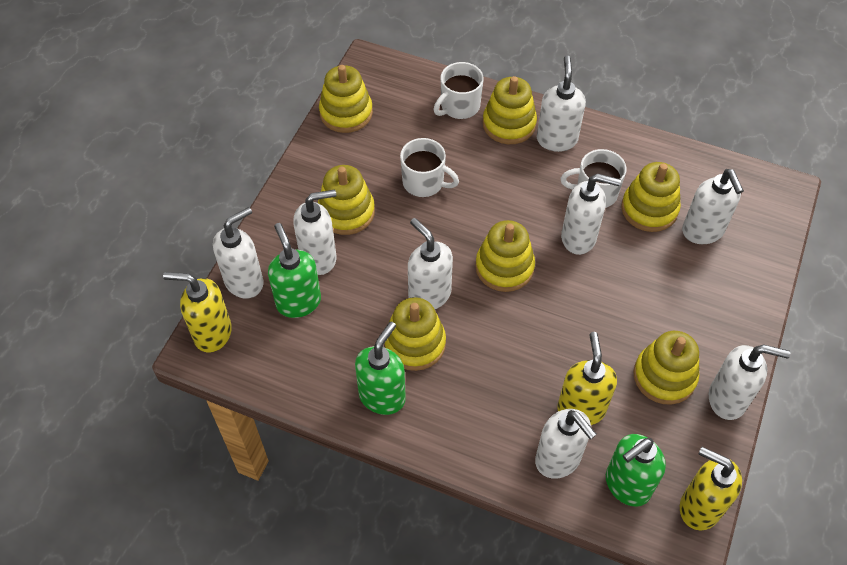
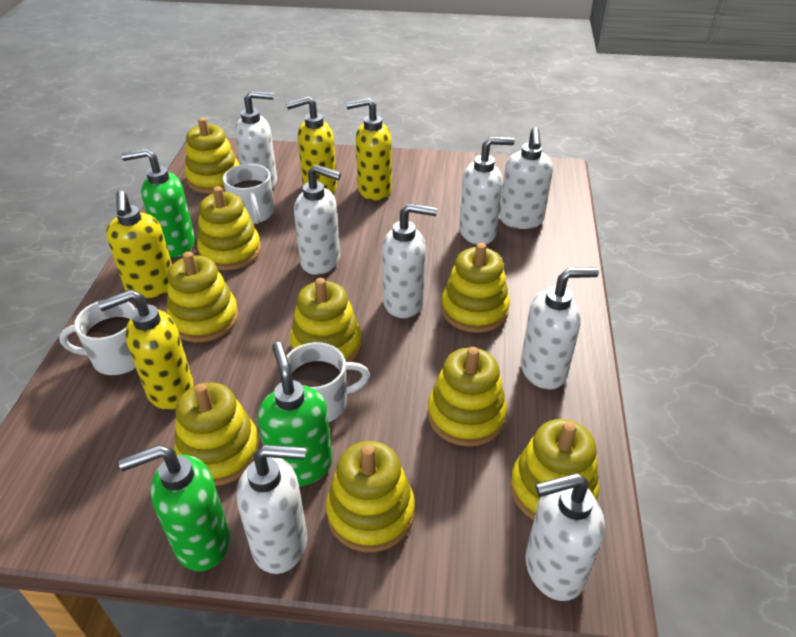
yellow soap dispenser: 3 -> 4
yellow stacking toy: 7 -> 9

